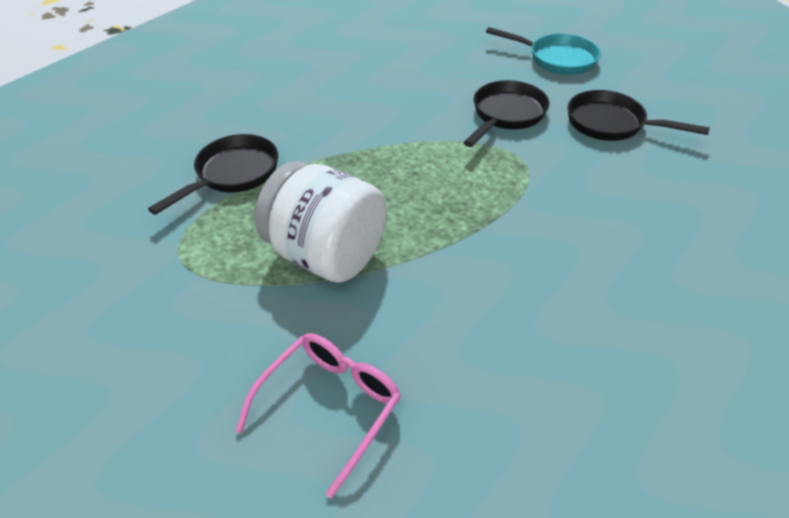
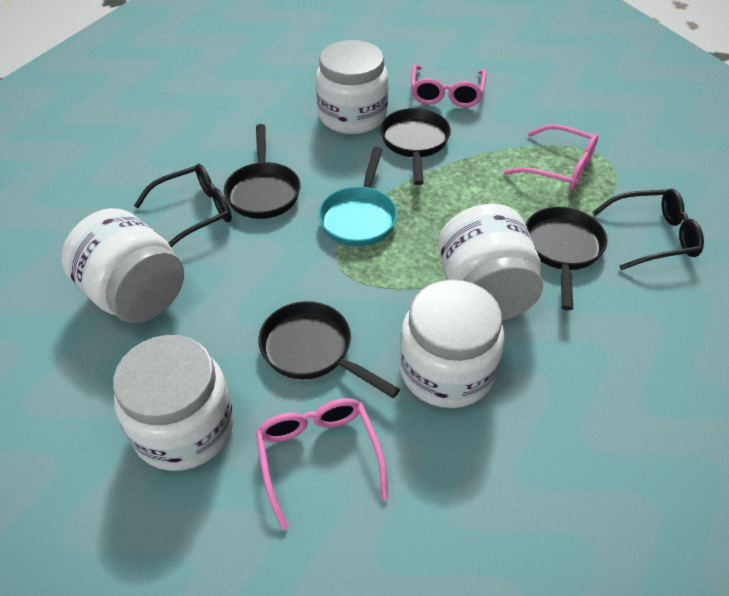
black glasses: 0 -> 2
black pan: 3 -> 4
pink glasses: 1 -> 3
white jar: 1 -> 5

